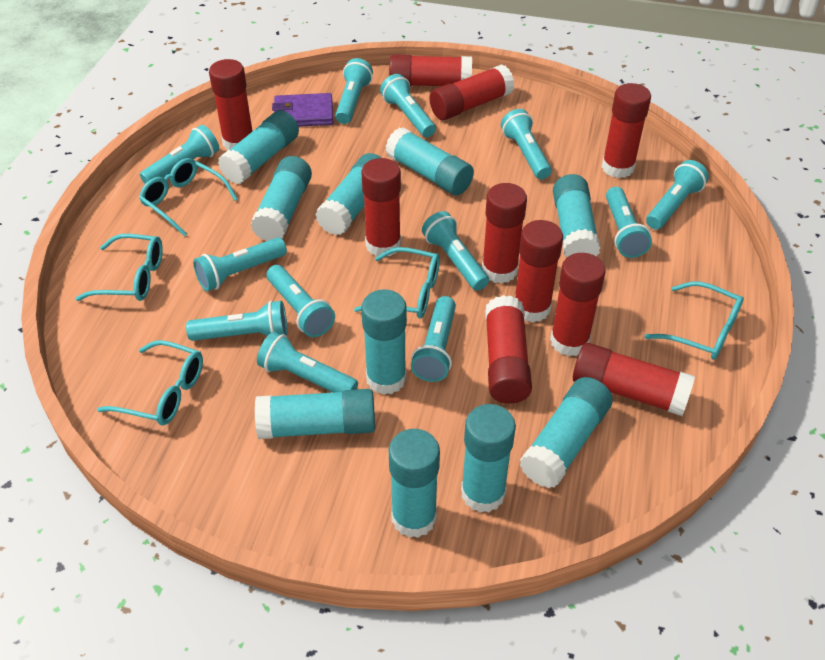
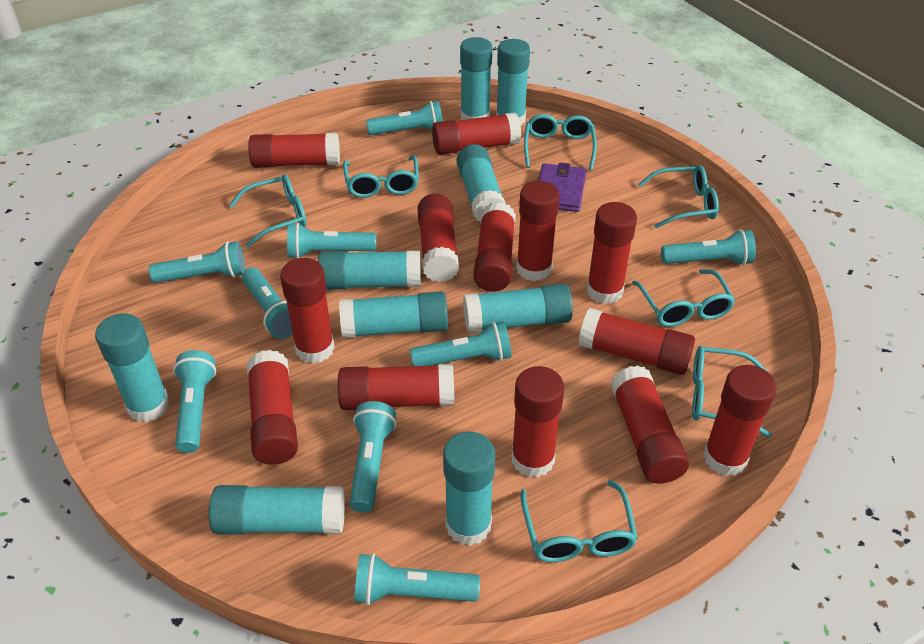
red glue stick: 10 -> 13
turquoise flashlight: 12 -> 9
turquoise glasses: 5 -> 7
turquoise glue stick: 10 -> 9

